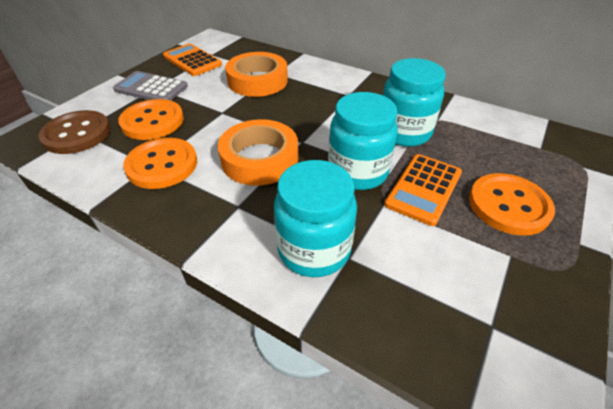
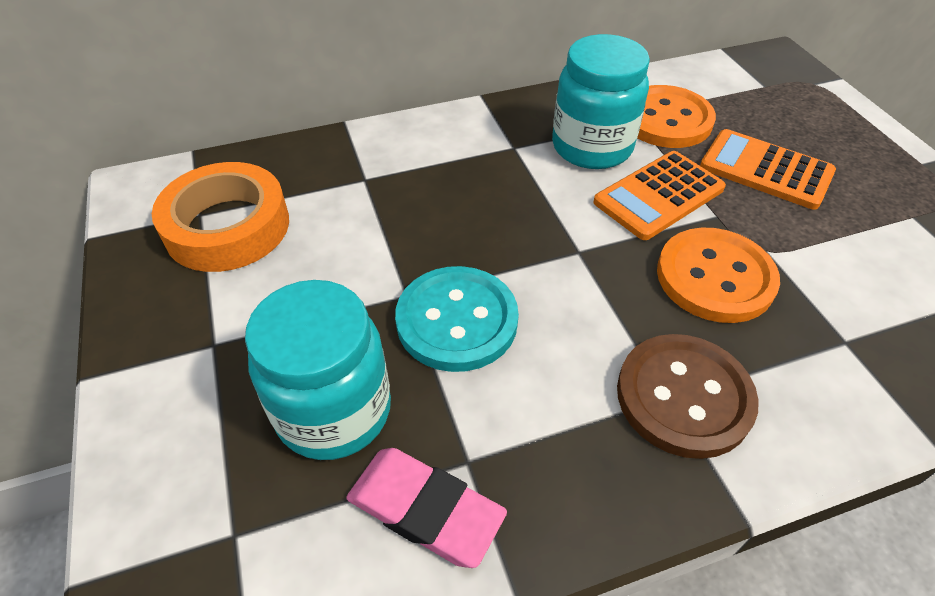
grey calculator: 1 -> 0
orange button: 3 -> 2
orange tape: 2 -> 1
pink eraser: 0 -> 1
turquoise button: 0 -> 1
turquoise jar: 3 -> 2

